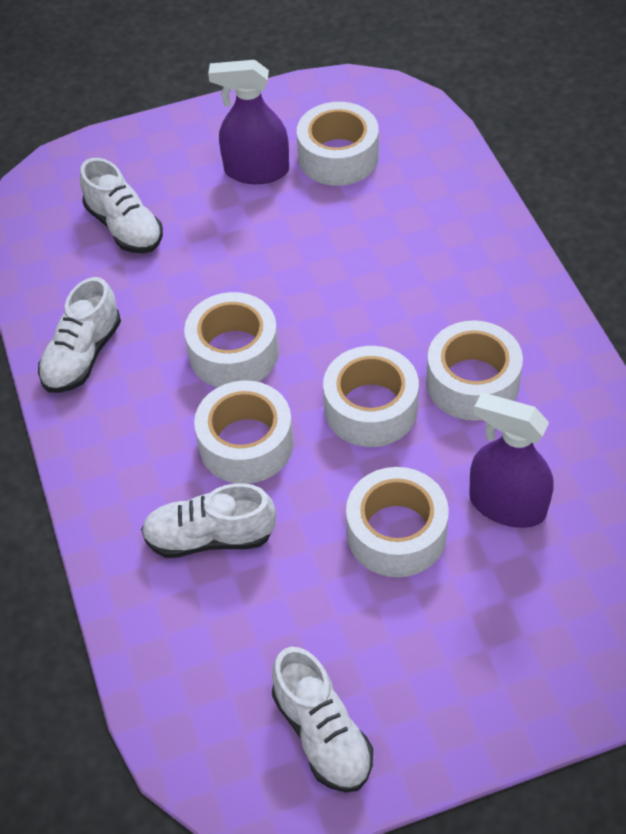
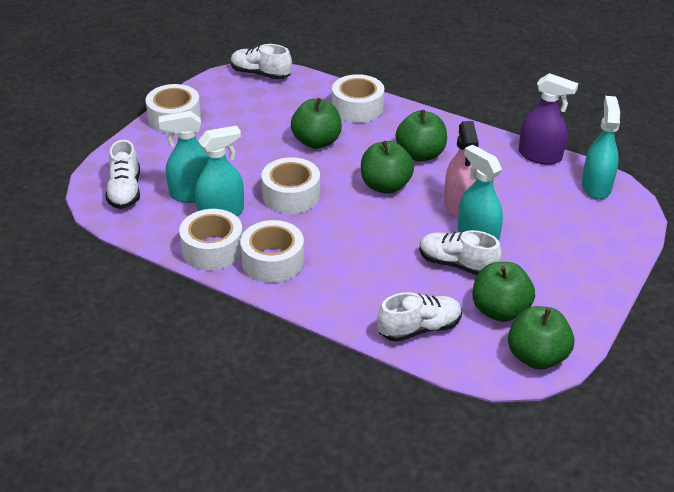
green apple: 0 -> 5
pink spray bottle: 0 -> 1
purple spray bottle: 2 -> 1
turquoise spray bottle: 0 -> 4
white tape: 6 -> 5

